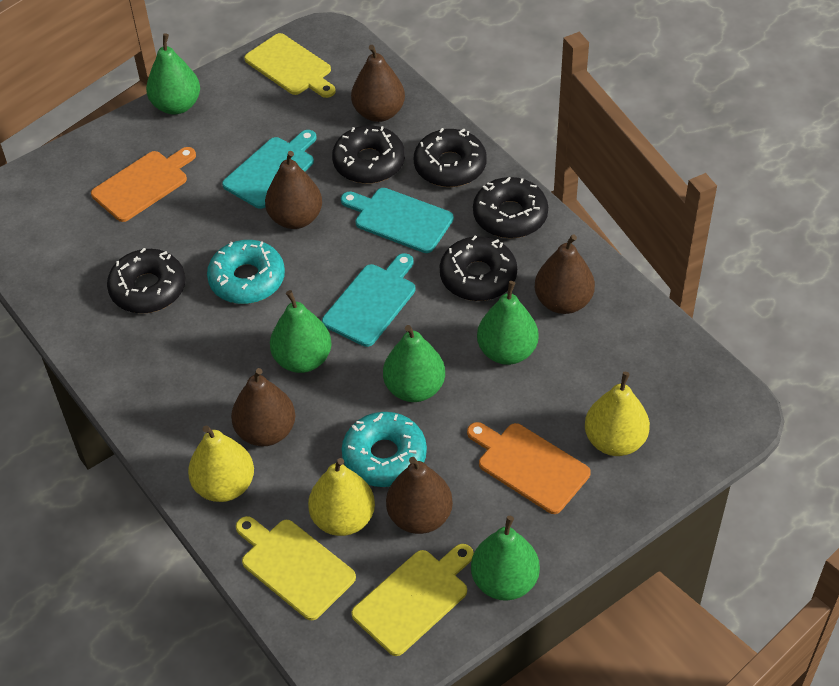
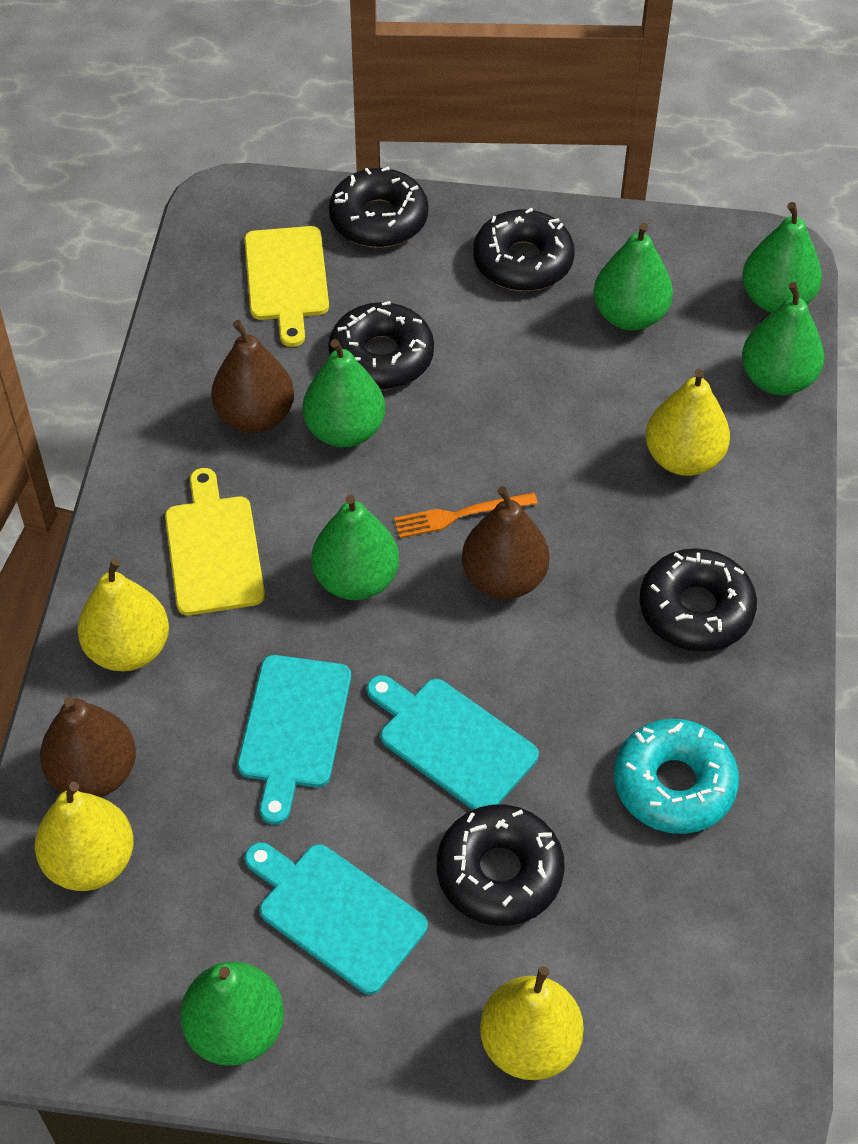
brown pear: 5 -> 3
green pear: 5 -> 6
orange cutting board: 2 -> 0
orange fork: 0 -> 1
turquoise donut: 2 -> 1
yellow cutting board: 3 -> 2
yellow pear: 3 -> 4

